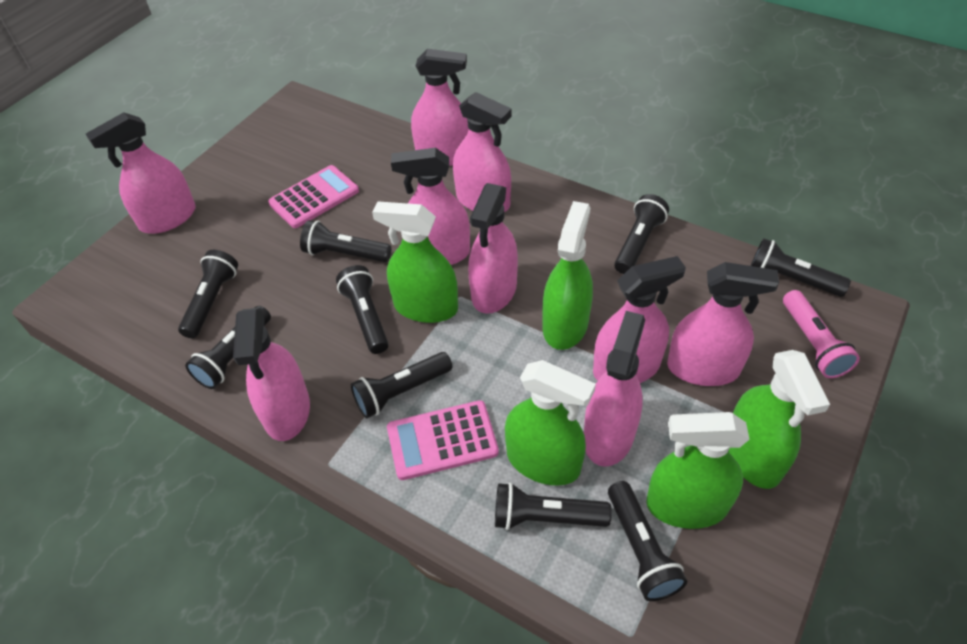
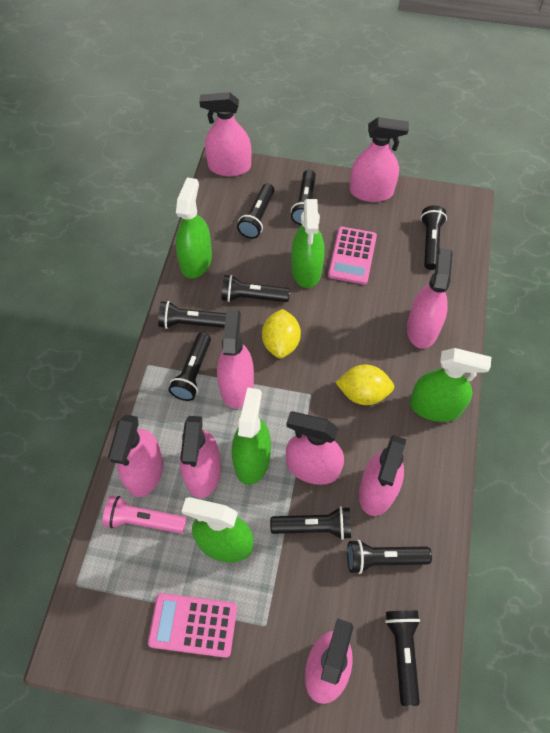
yellow lemon: 0 -> 2

